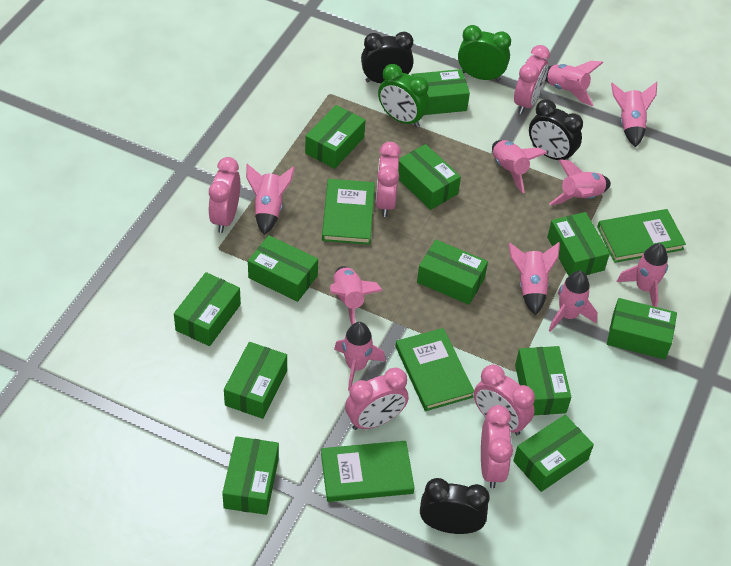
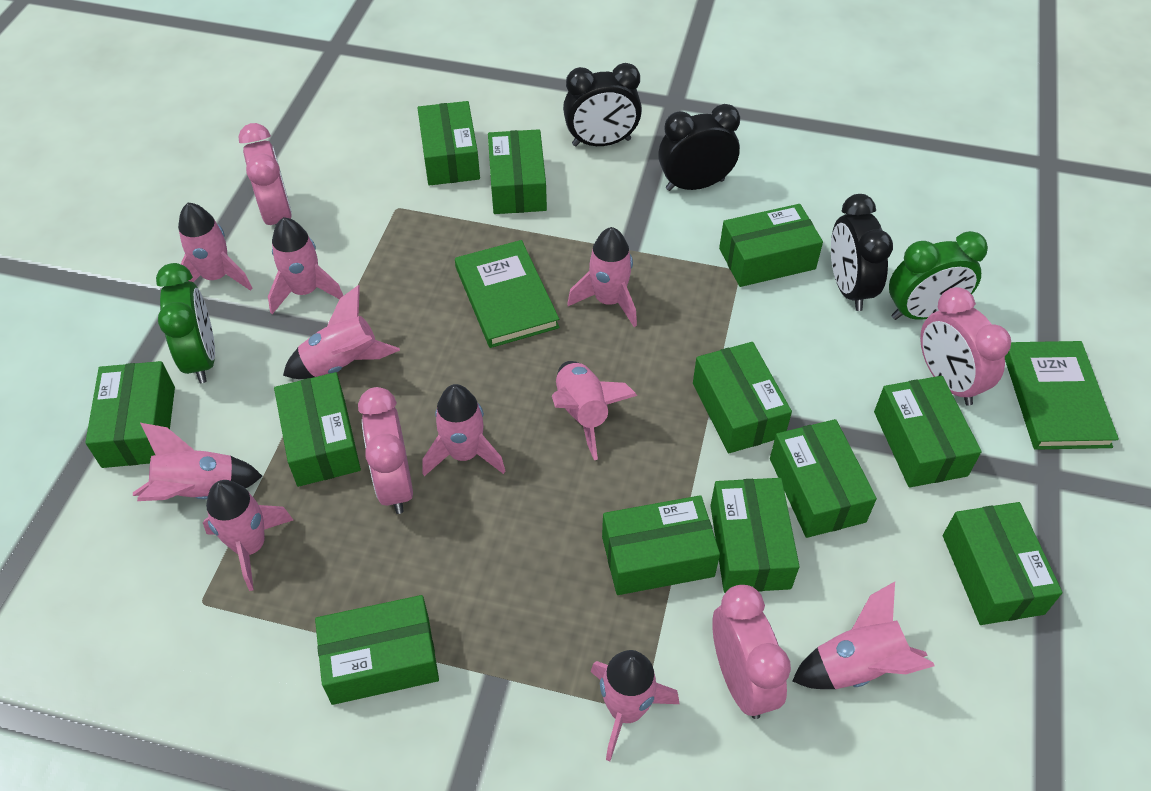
green book: 4 -> 2
pink clock: 6 -> 4

